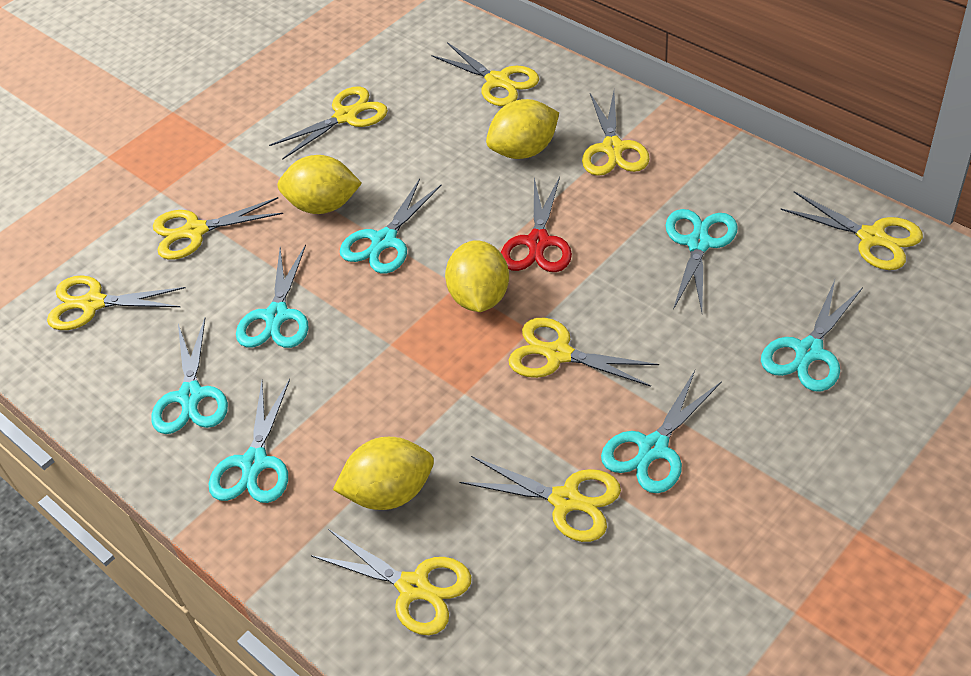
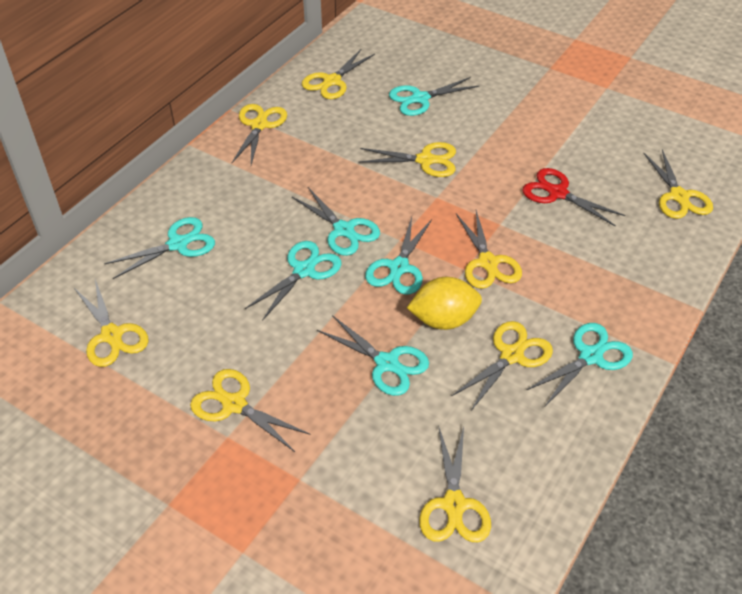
yellow lemon: 4 -> 1

